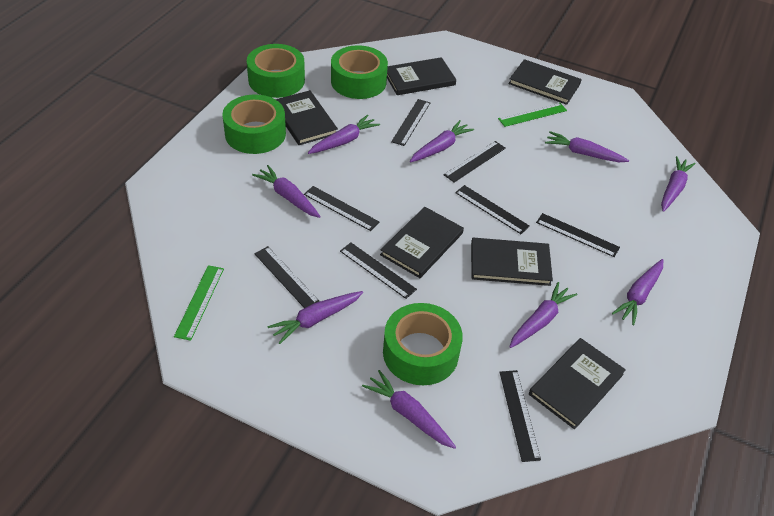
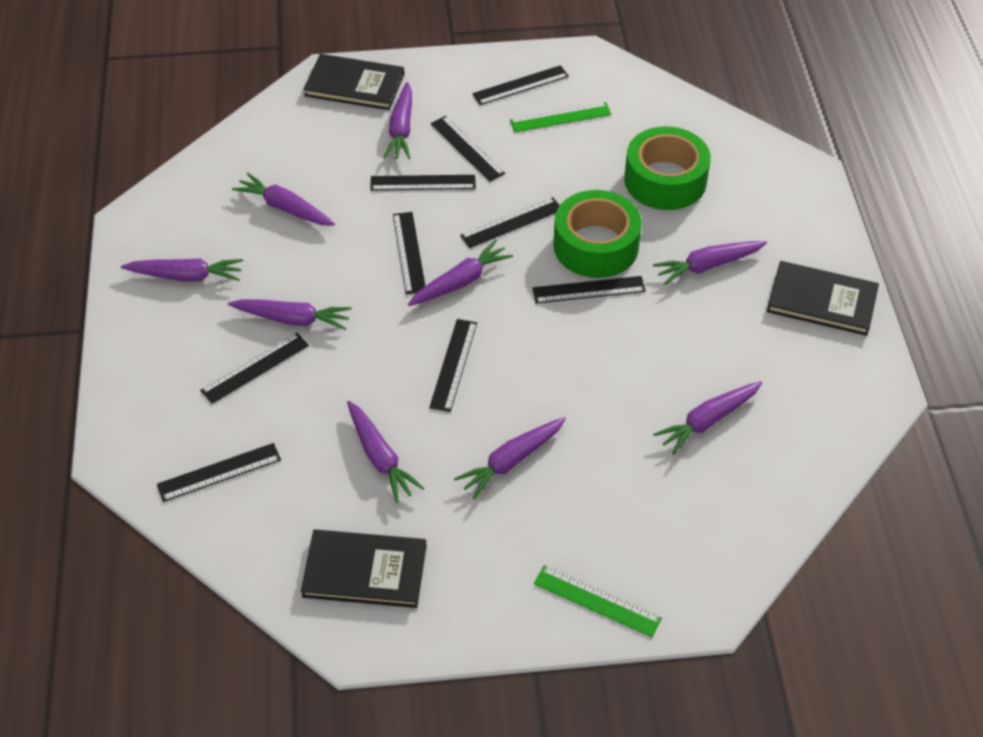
black book: 6 -> 3
black ruler: 8 -> 9
green tape: 4 -> 2

